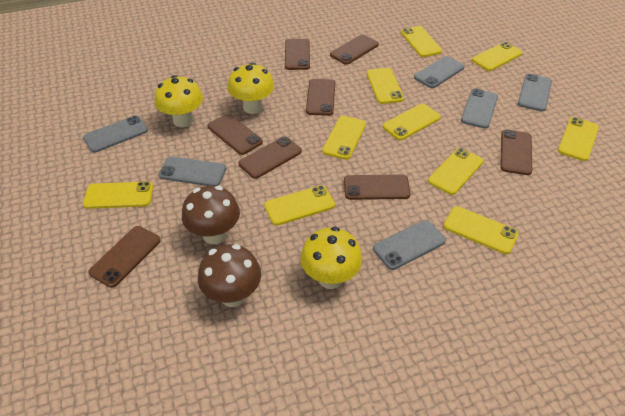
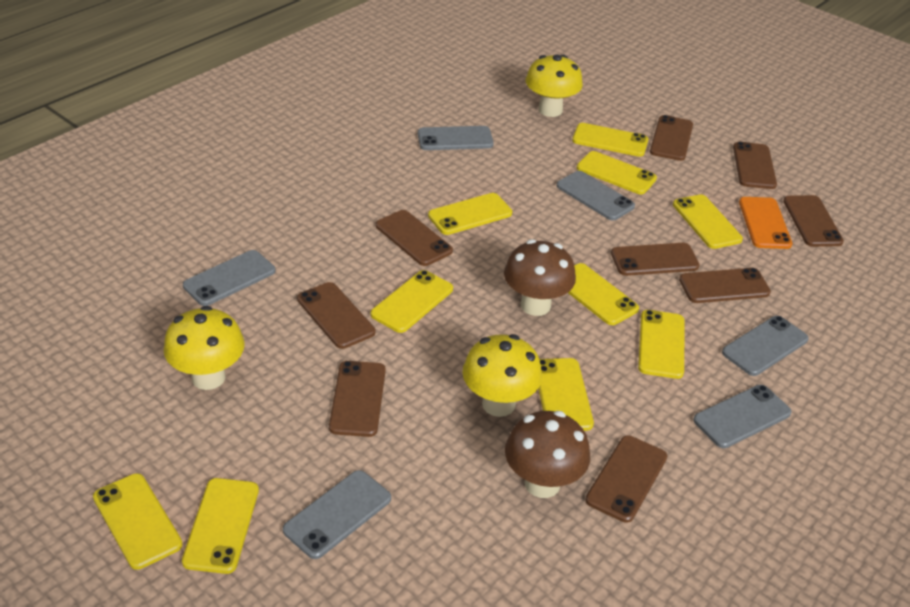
brown phone: 8 -> 9
orange phone: 0 -> 1

